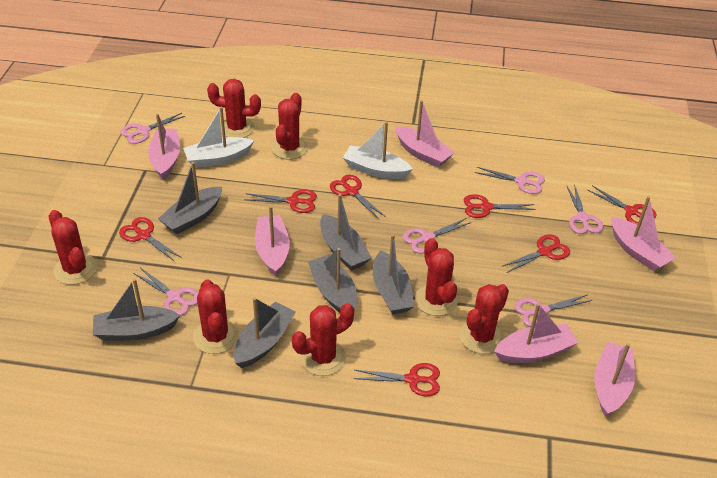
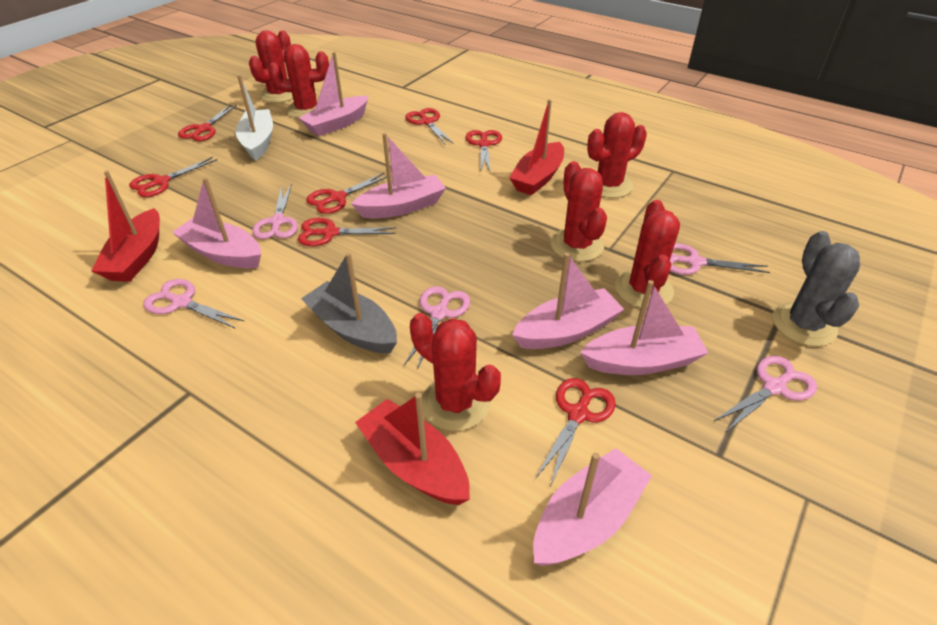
grey boat: 6 -> 1
grey cactus: 0 -> 1
pink scissors: 6 -> 5
red boat: 0 -> 3
red cactus: 7 -> 6
white boat: 2 -> 1

